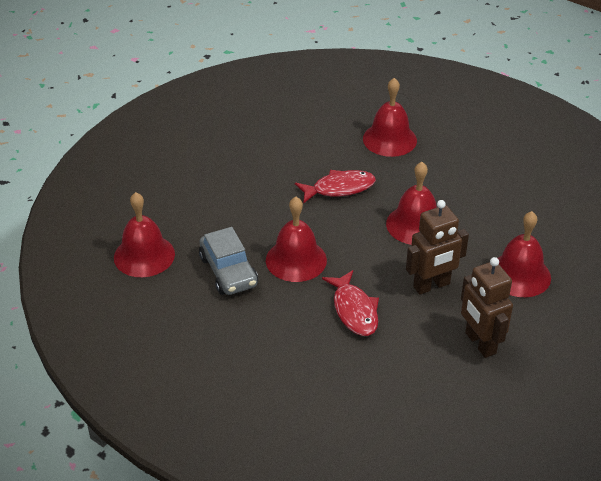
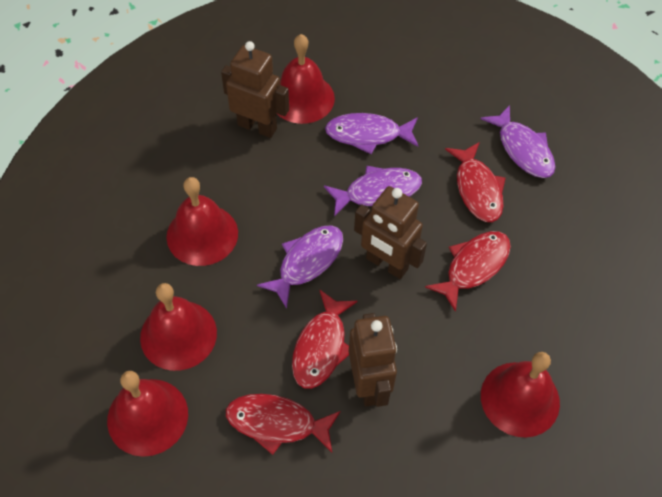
brown robot: 2 -> 3
grey car: 1 -> 0
purple fish: 0 -> 4
red fish: 2 -> 4

